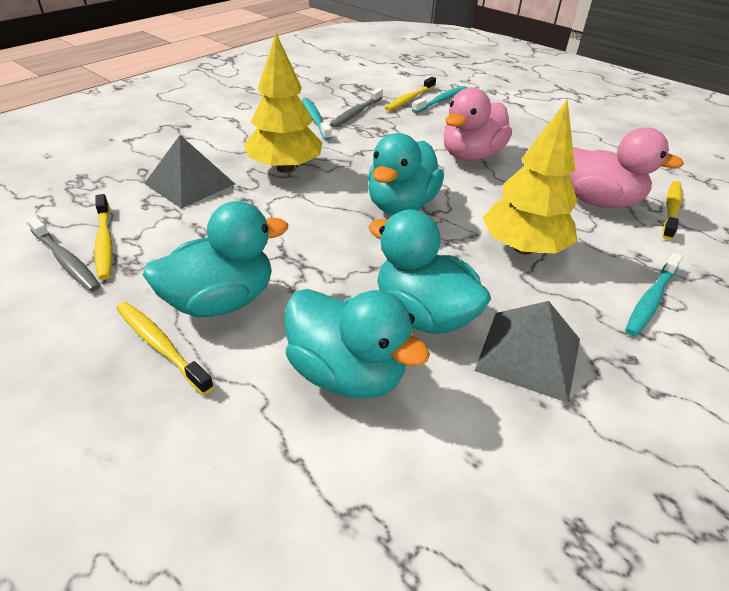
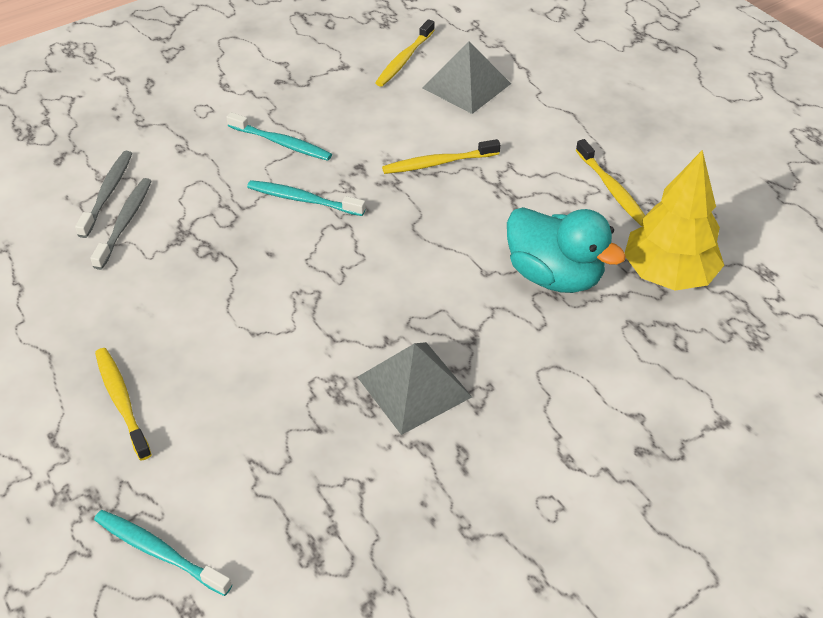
pink duck: 2 -> 0
turquoise duck: 4 -> 1
yellow tree: 2 -> 1

